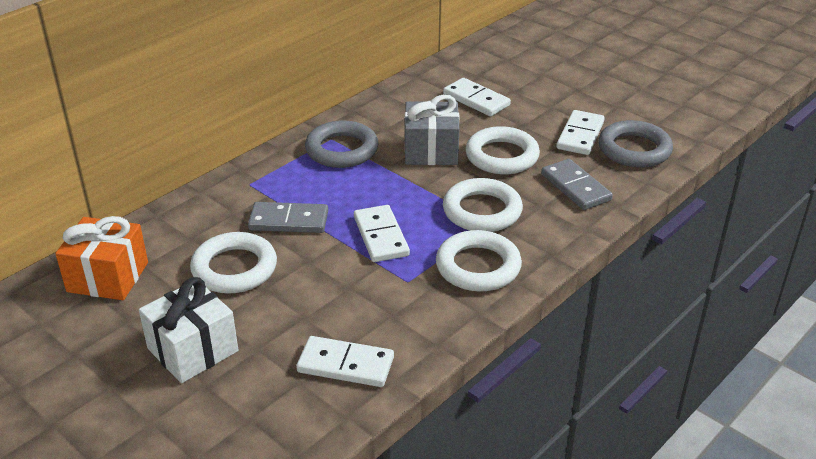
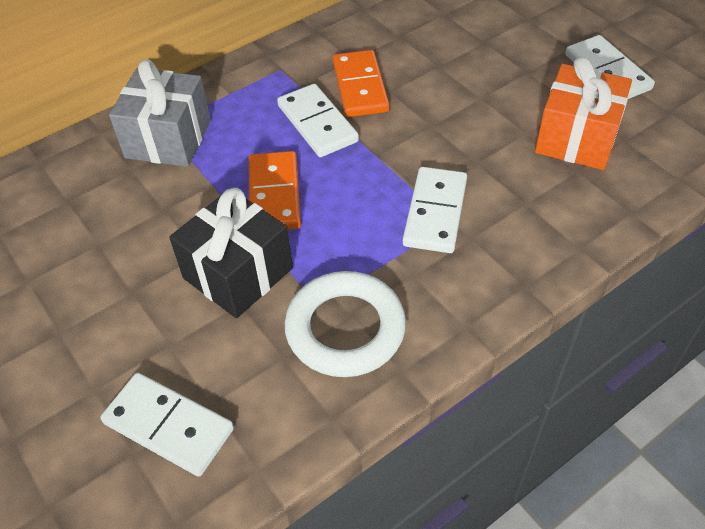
black gift: 0 -> 1
grey domino: 2 -> 0
grey ring: 2 -> 0
orange domino: 0 -> 2
white gift: 1 -> 0
white ring: 4 -> 1

